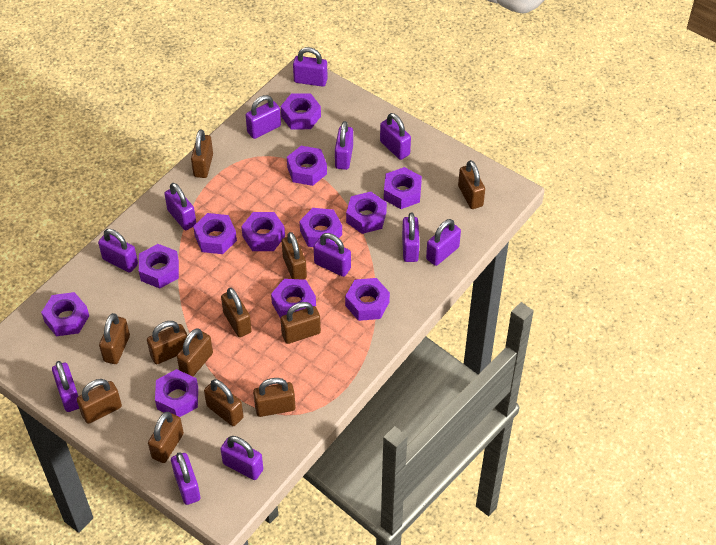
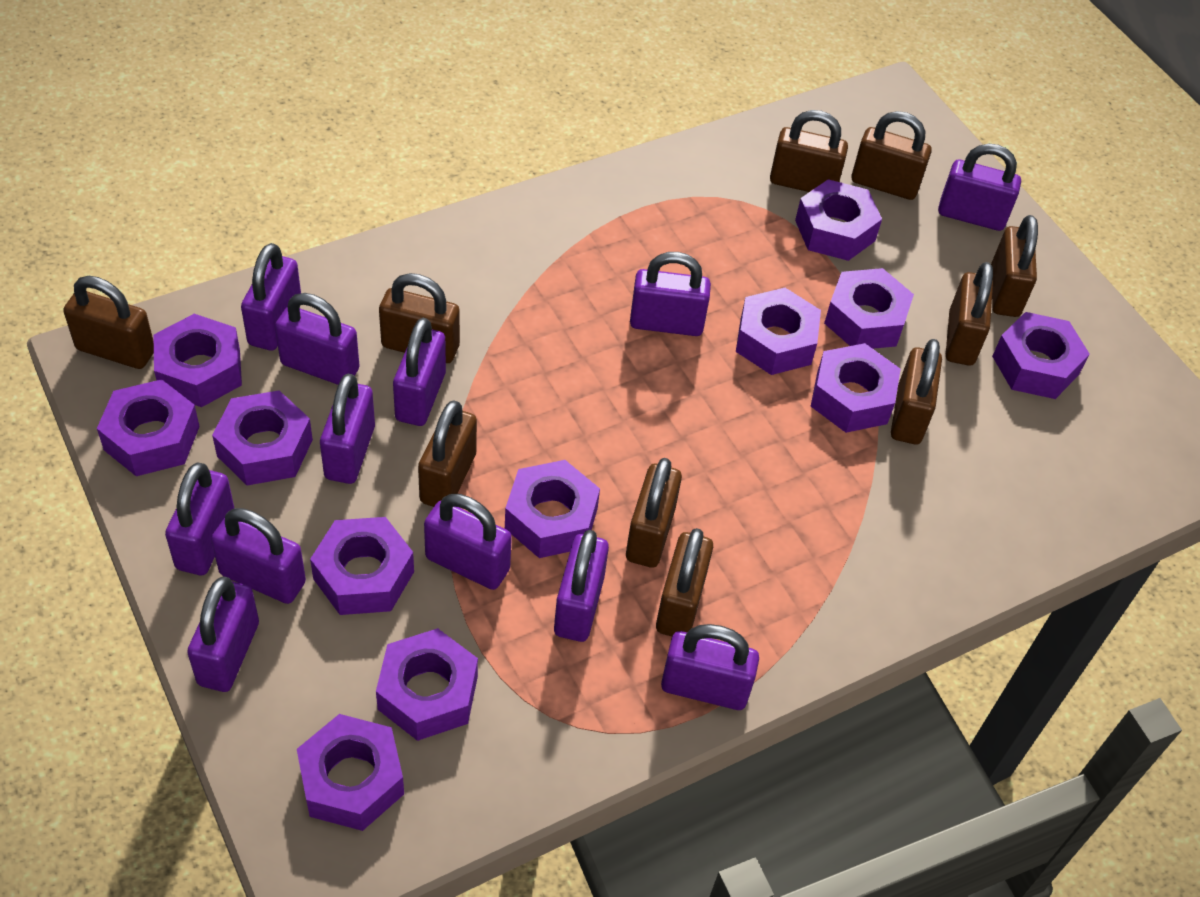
brown padlock: 12 -> 10

